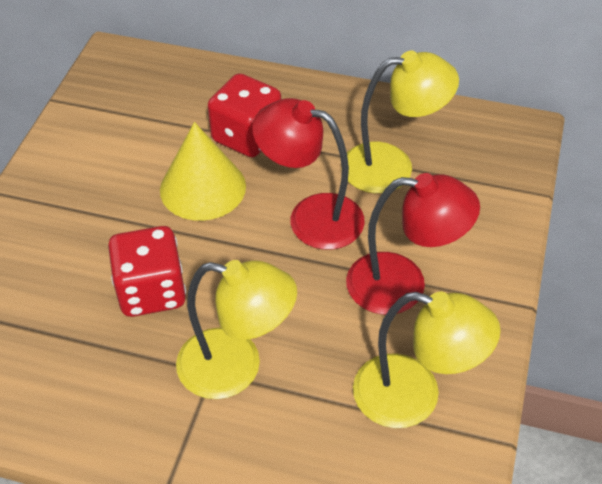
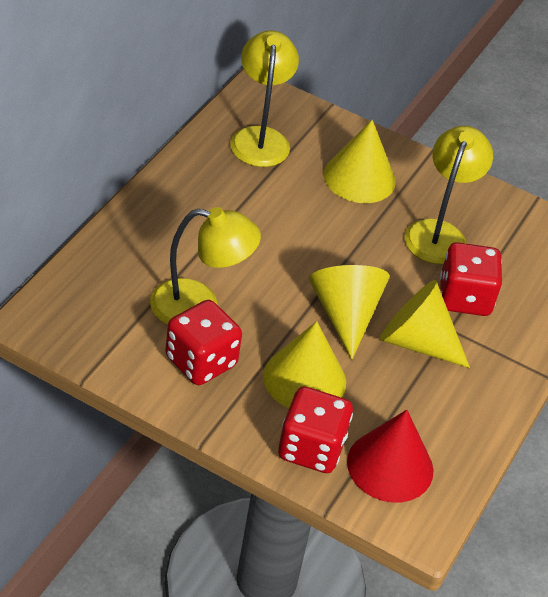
red cone: 0 -> 1
red dice: 2 -> 3
red lamp: 2 -> 0
yellow cone: 1 -> 4

